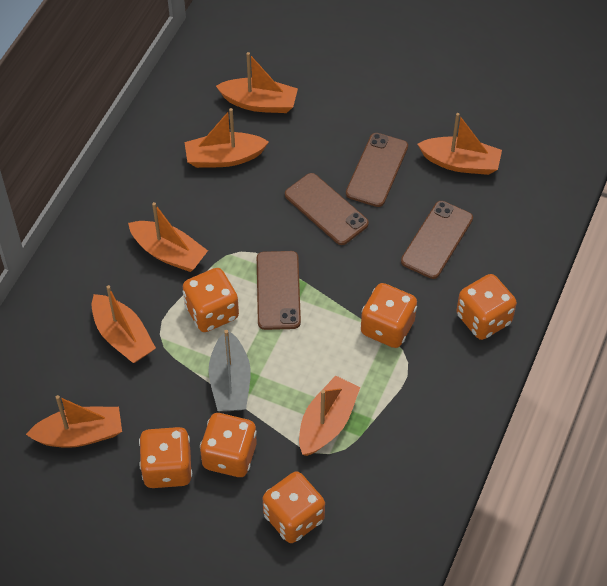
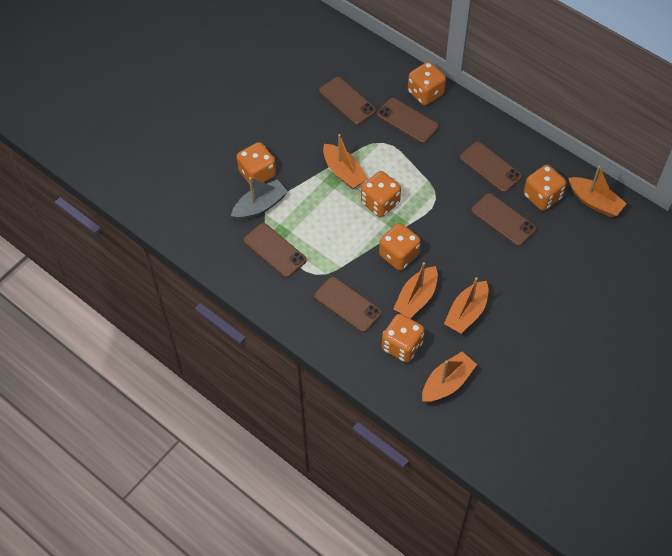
brown phone: 4 -> 6
orange boat: 7 -> 5

